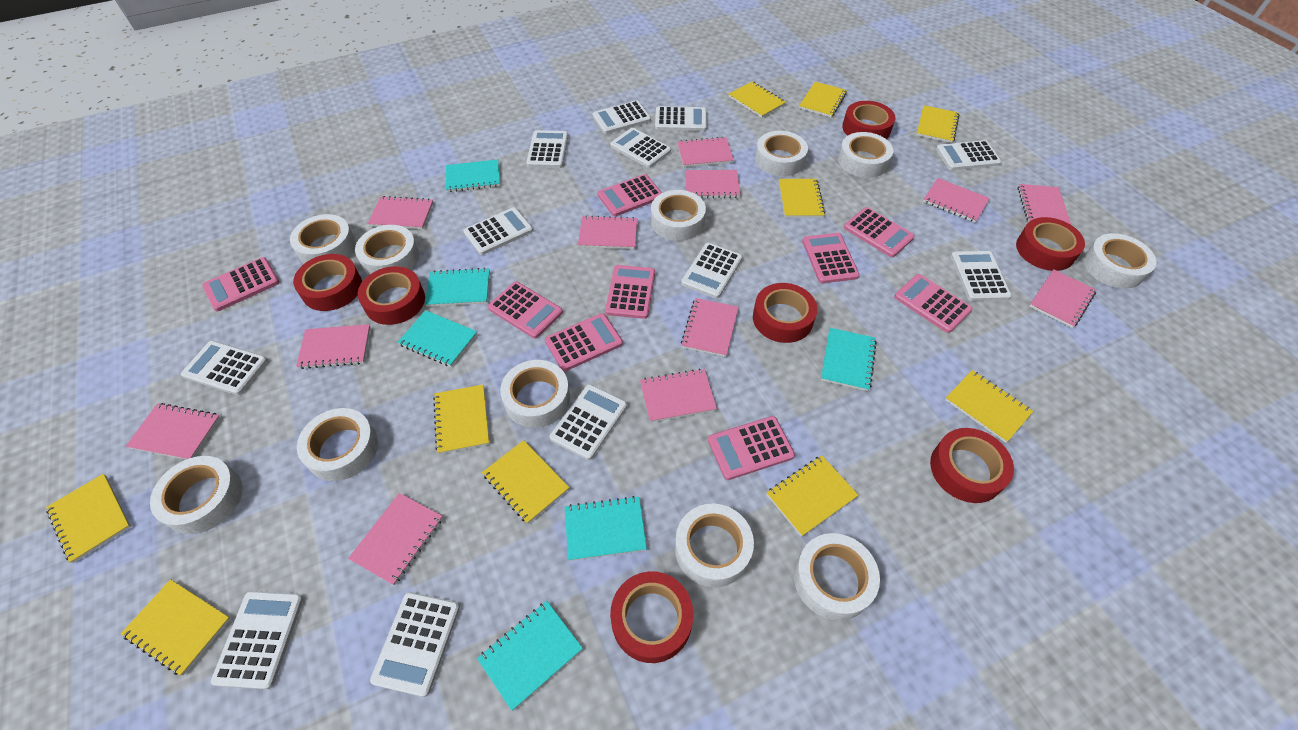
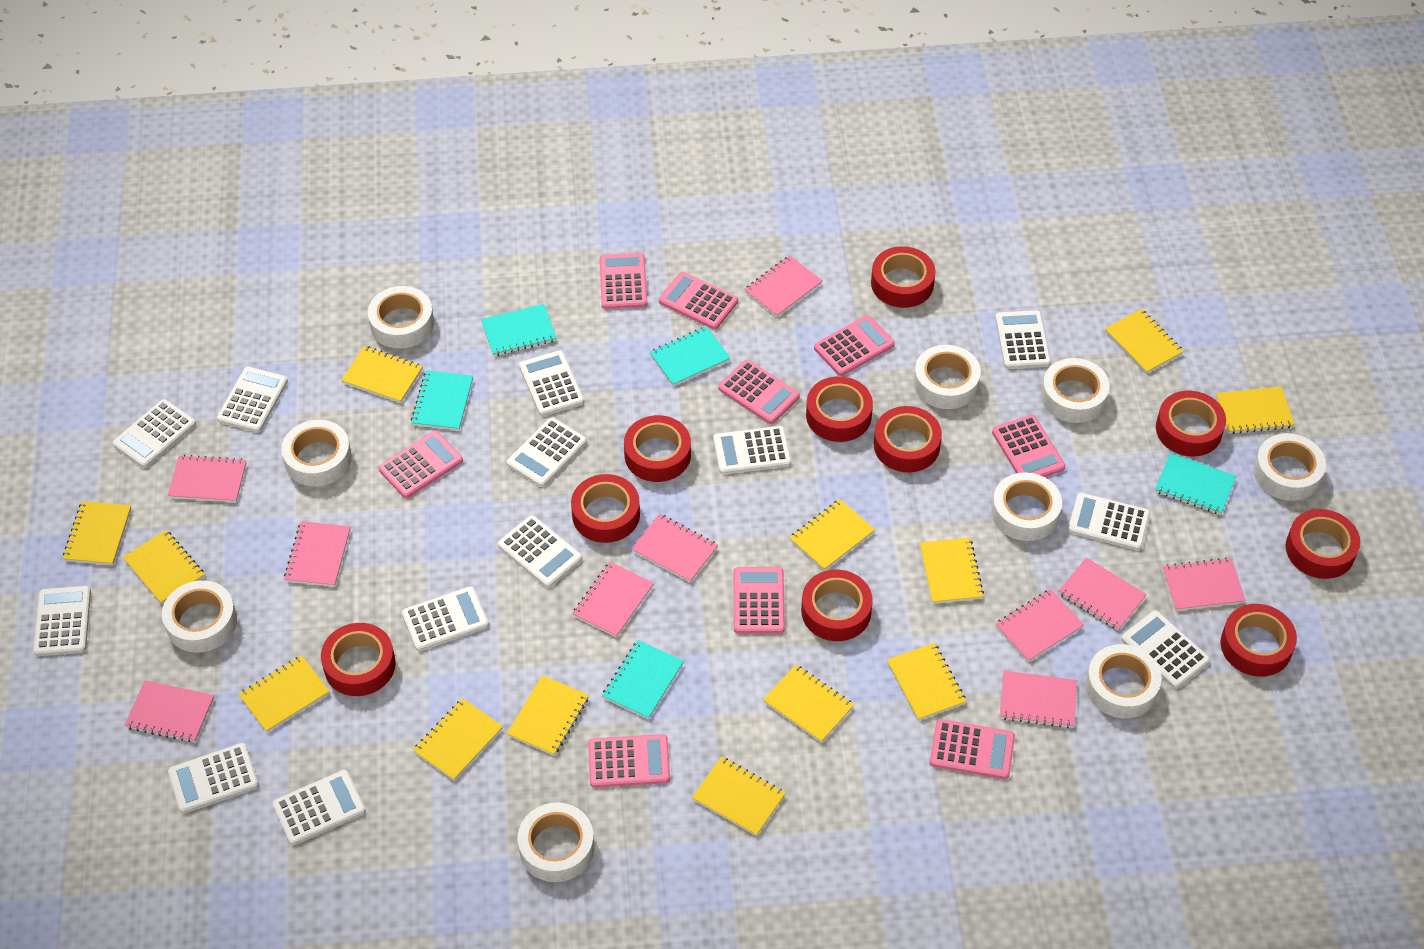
pink notebook: 12 -> 10
red tape: 7 -> 10
turquoise notebook: 6 -> 5
white calculator: 12 -> 13
white tape: 11 -> 9
yellow notebook: 10 -> 13

